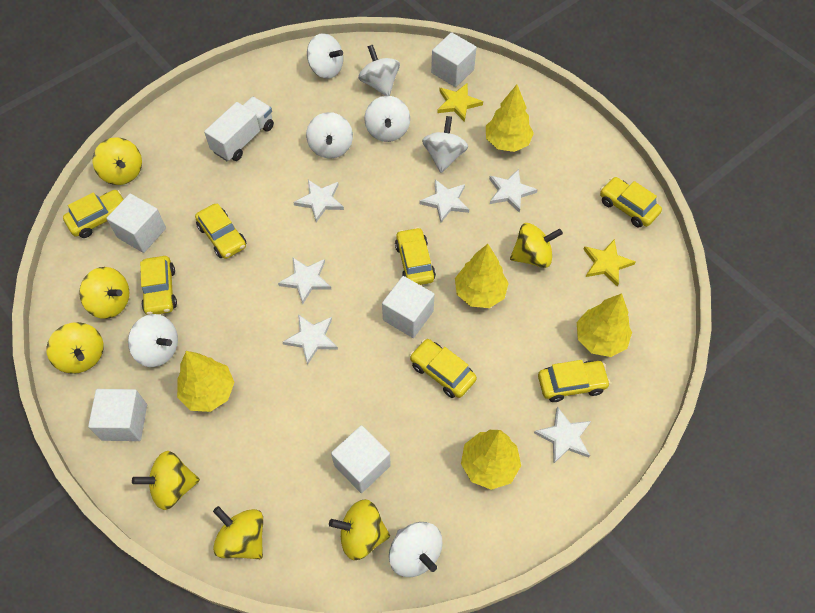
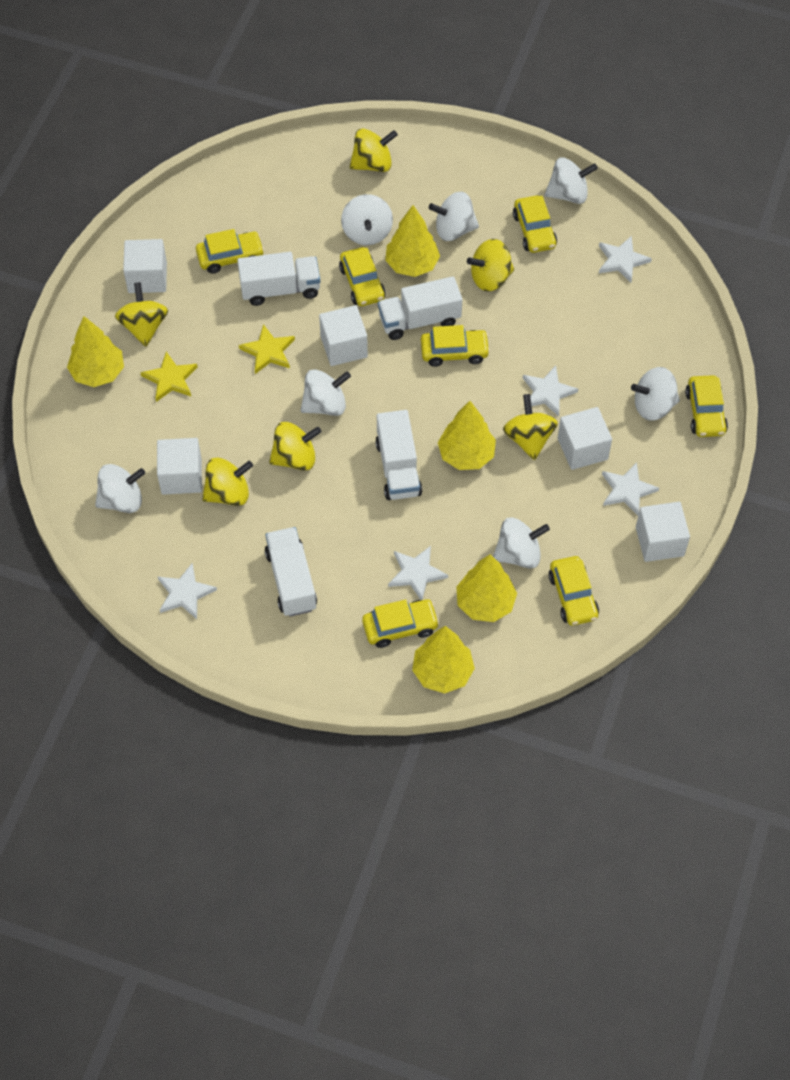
white star: 6 -> 5
white truck: 1 -> 4
yellow spinning top: 7 -> 6

